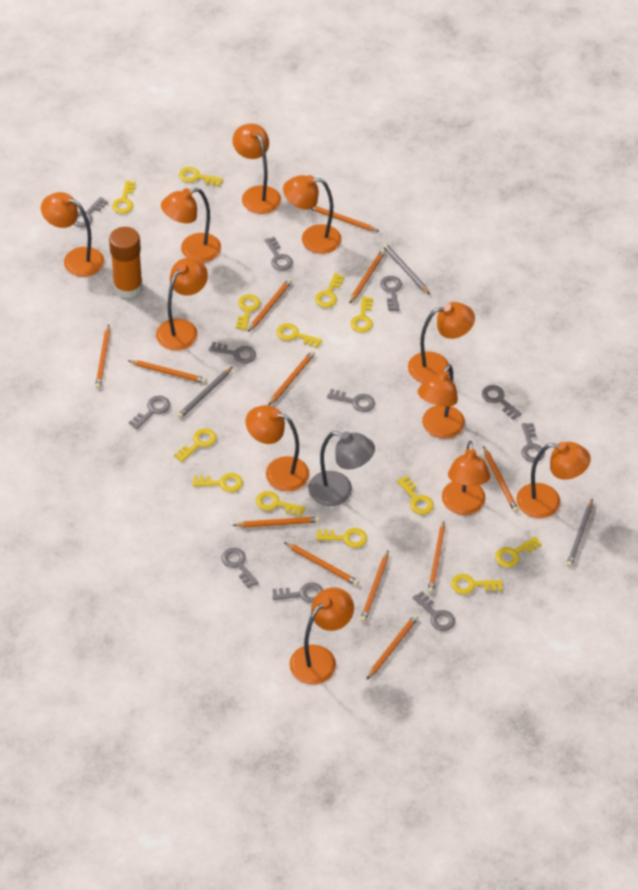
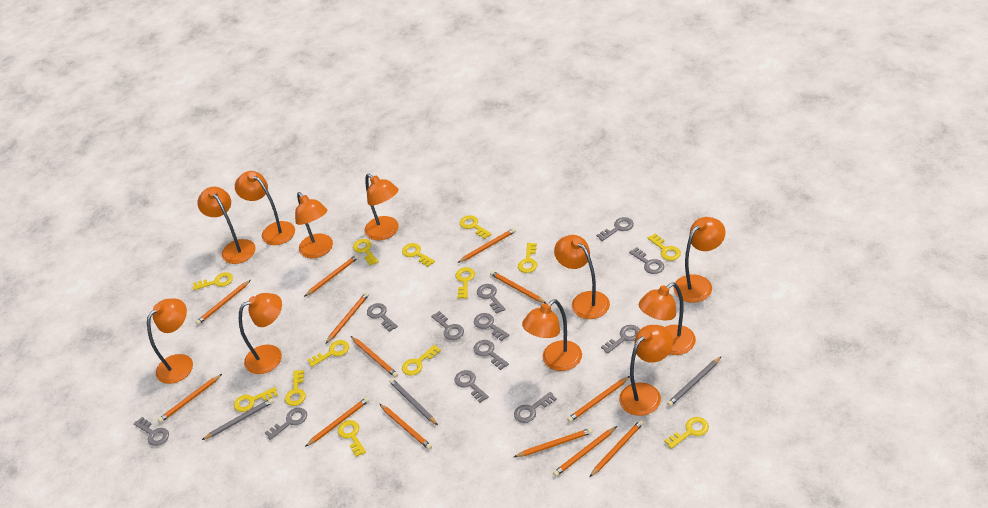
grey key: 11 -> 12
grey lamp: 1 -> 0
orange glue stick: 1 -> 0
orange pencil: 12 -> 13

